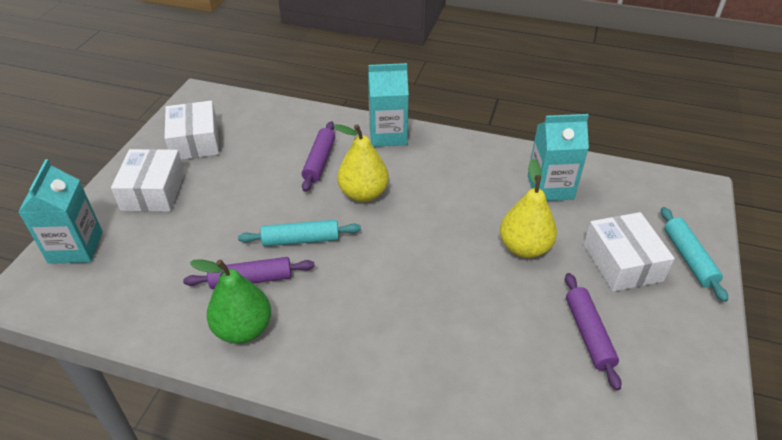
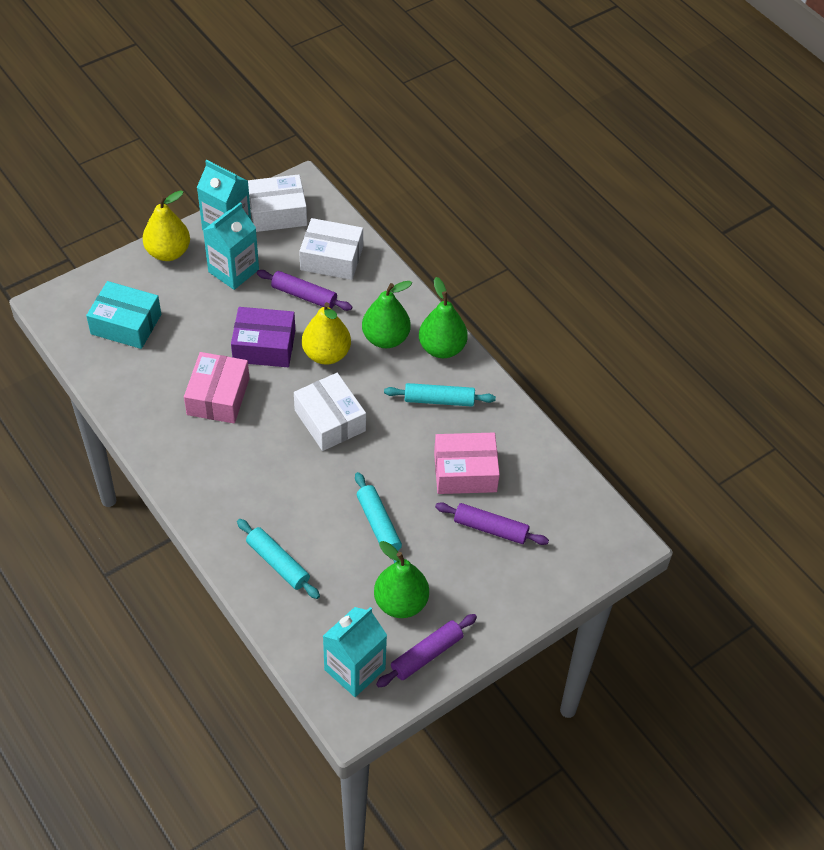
green pear: 1 -> 3
pink box: 0 -> 2
purple box: 0 -> 1
turquoise box: 0 -> 1
turquoise rolling pin: 2 -> 3

